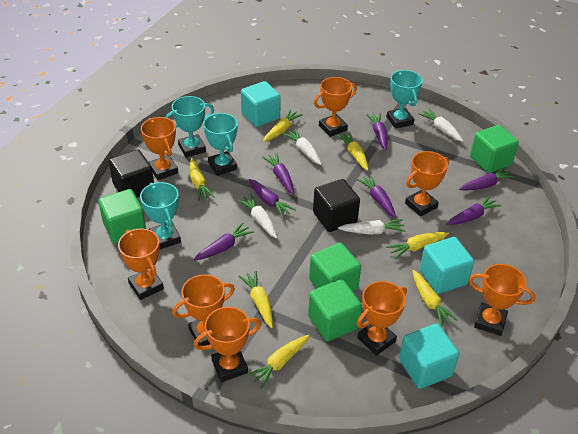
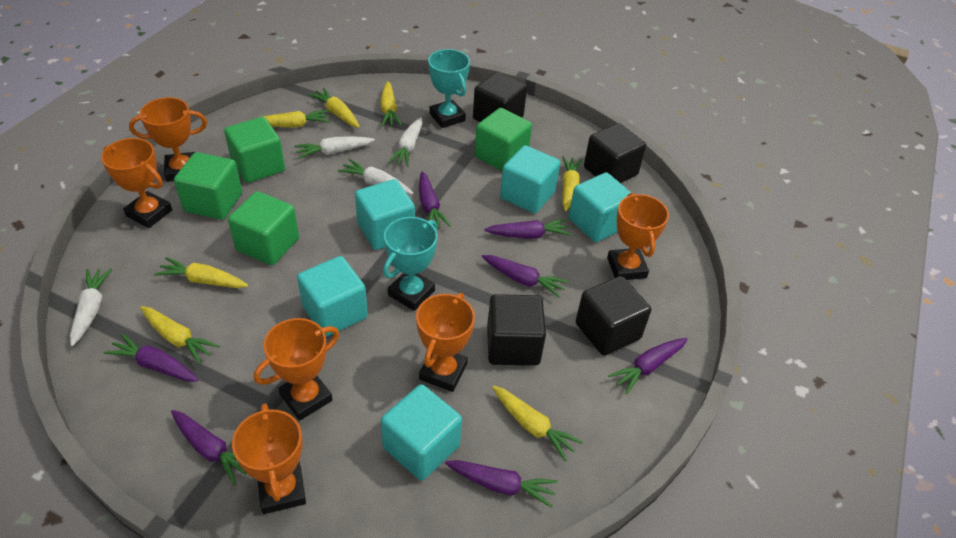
black cube: 2 -> 4
orange trophy: 8 -> 6
turquoise cube: 3 -> 5
turquoise trophy: 4 -> 2

